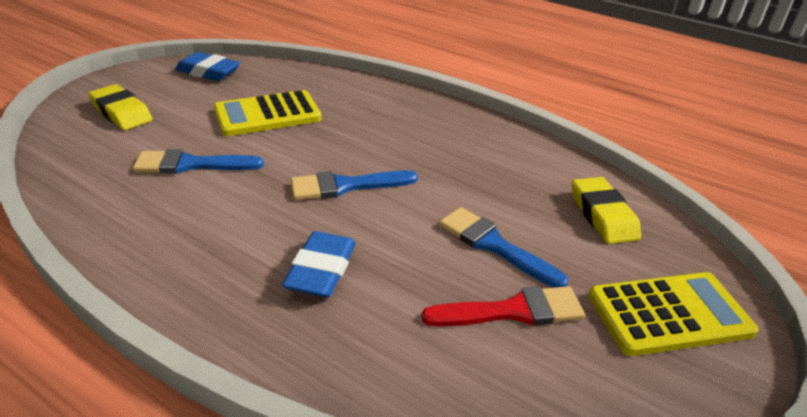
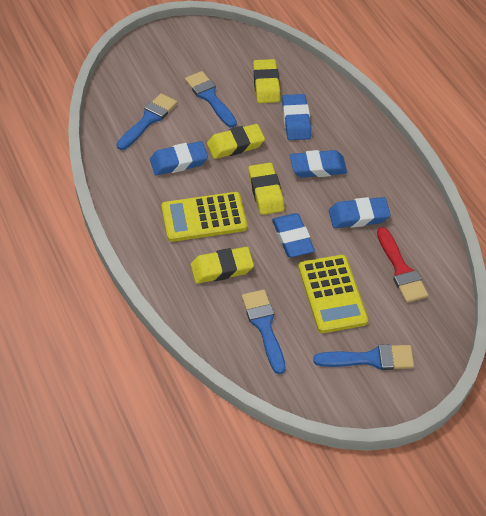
blue brush: 3 -> 4
blue eraser: 2 -> 5
yellow eraser: 2 -> 4

